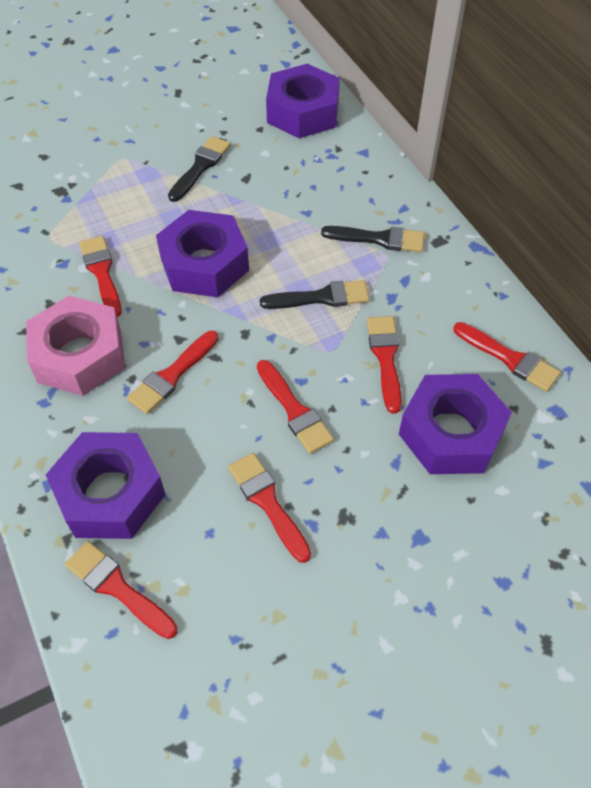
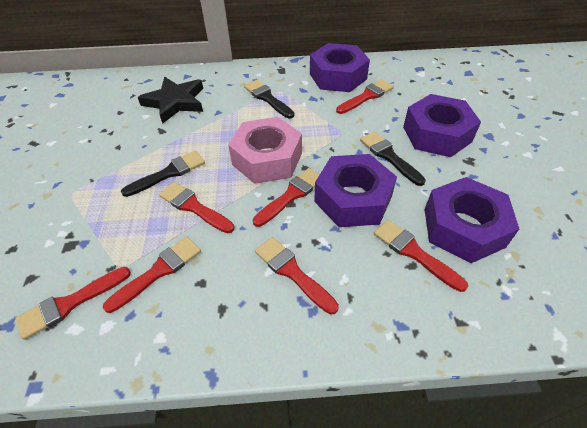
black star: 0 -> 1

